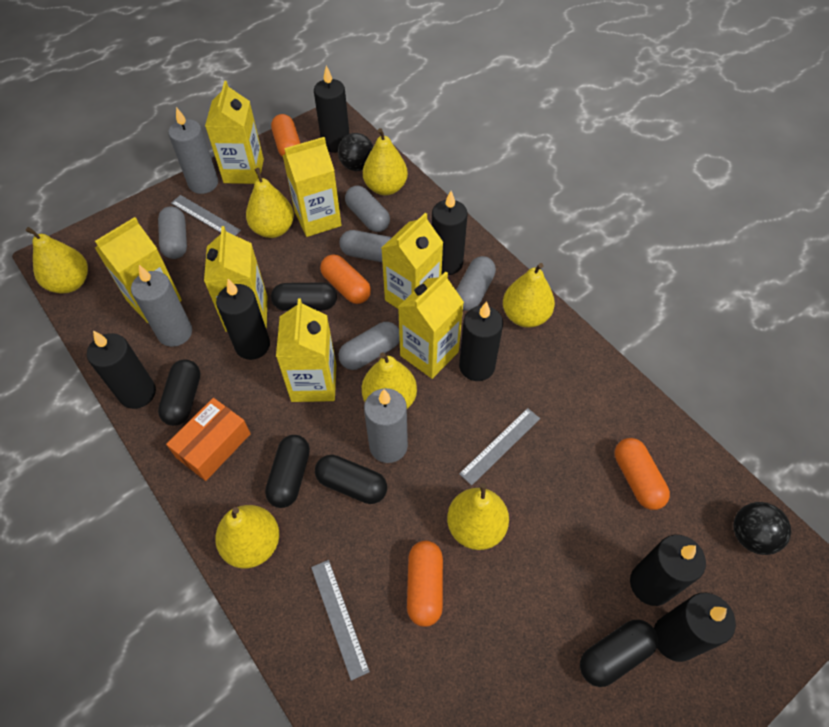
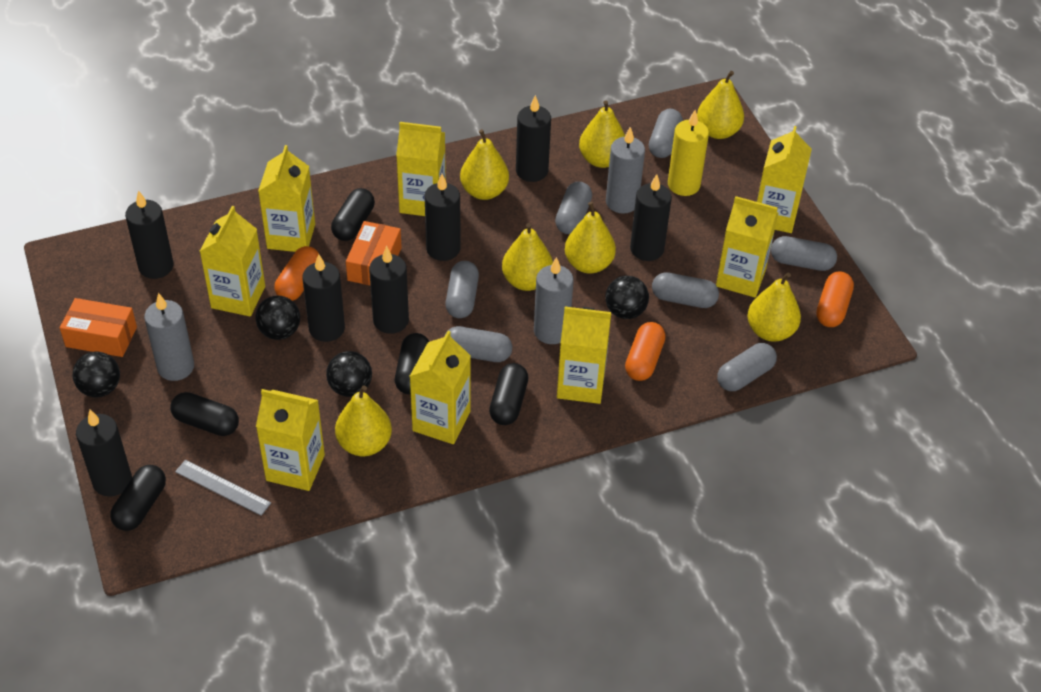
black ball: 2 -> 4
grey capsule: 5 -> 7
grey ruler: 3 -> 1
orange box: 1 -> 2
orange capsule: 4 -> 3
yellow candle: 0 -> 1
yellow carton: 7 -> 8

